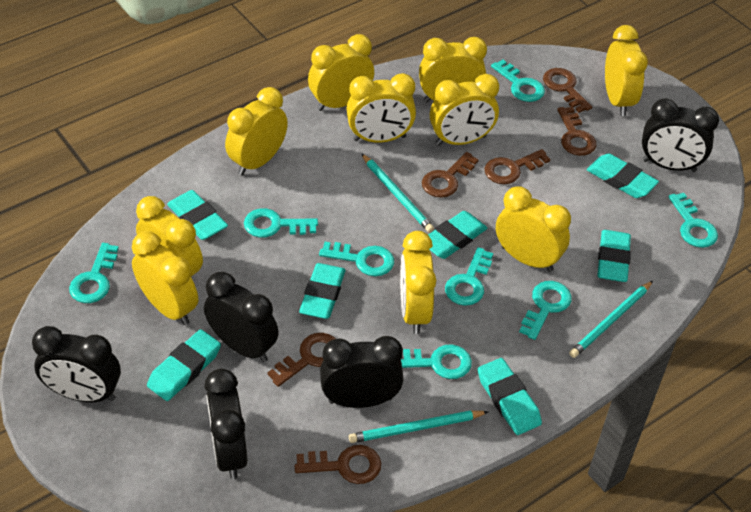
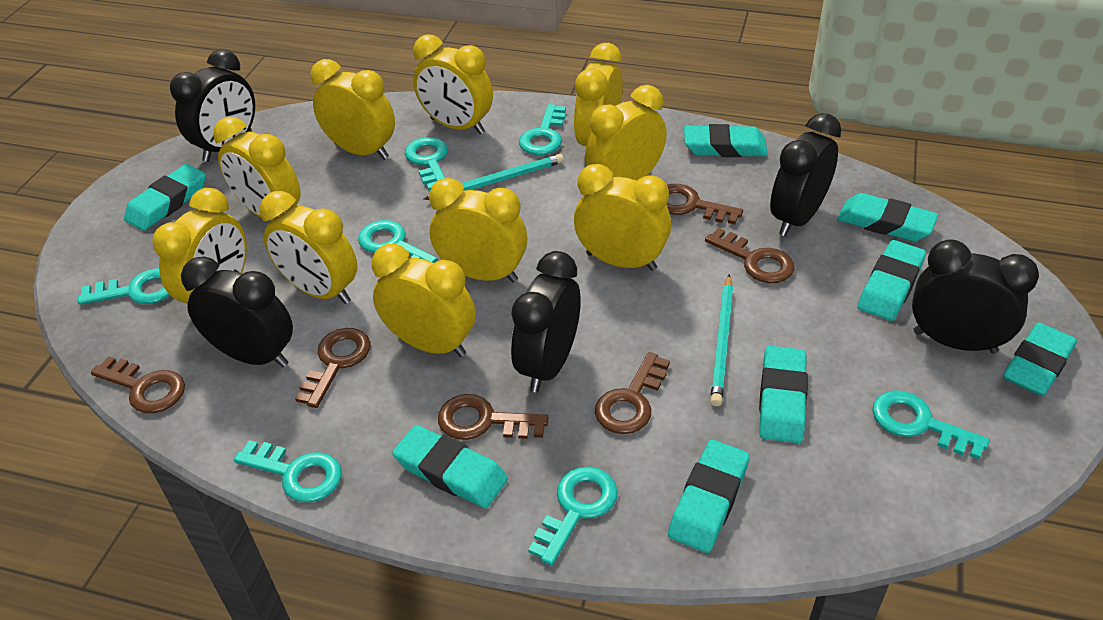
turquoise eraser: 7 -> 8
turquoise key: 8 -> 7
turquoise pencil: 3 -> 2

